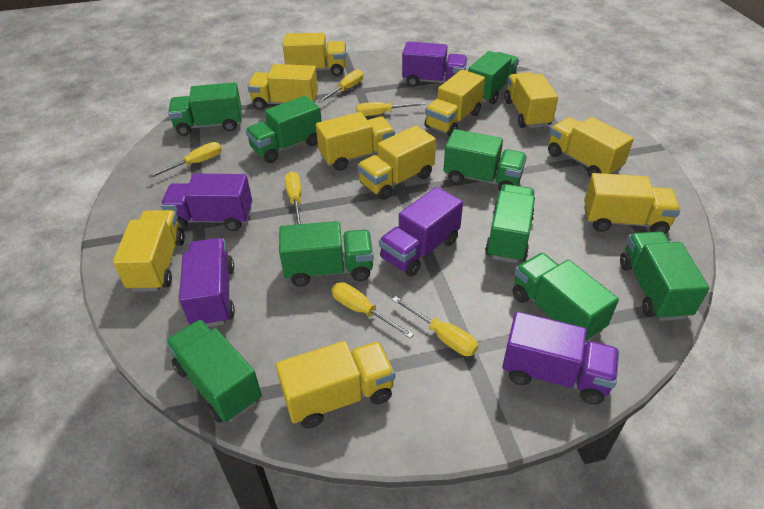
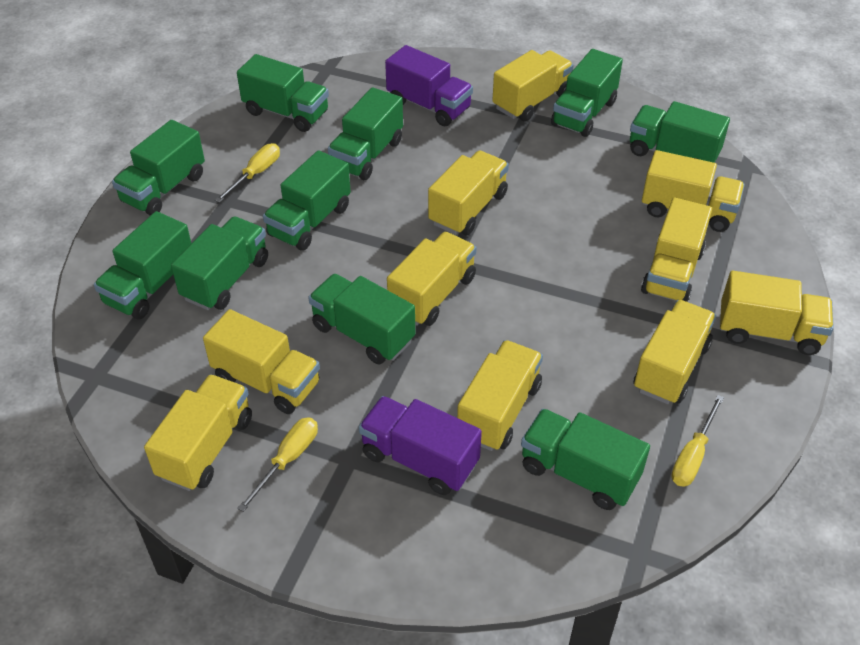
green truck: 9 -> 10
purple truck: 5 -> 2
yellow screwdriver: 6 -> 3

